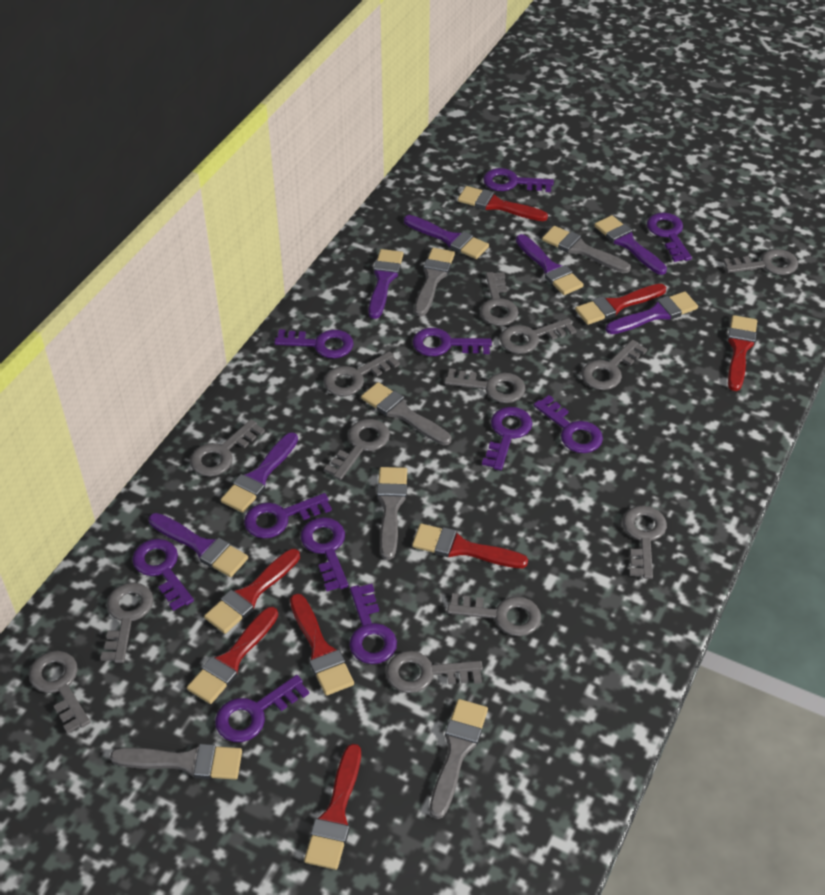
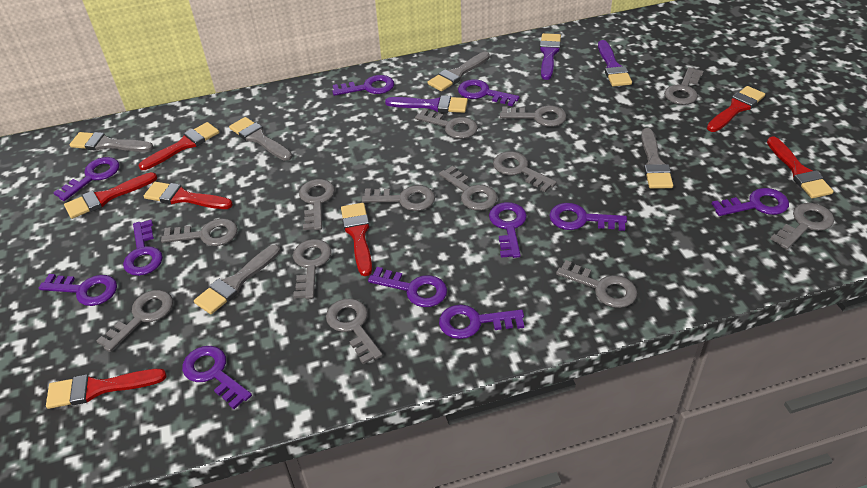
grey brush: 6 -> 5
purple brush: 7 -> 3
red brush: 8 -> 7

